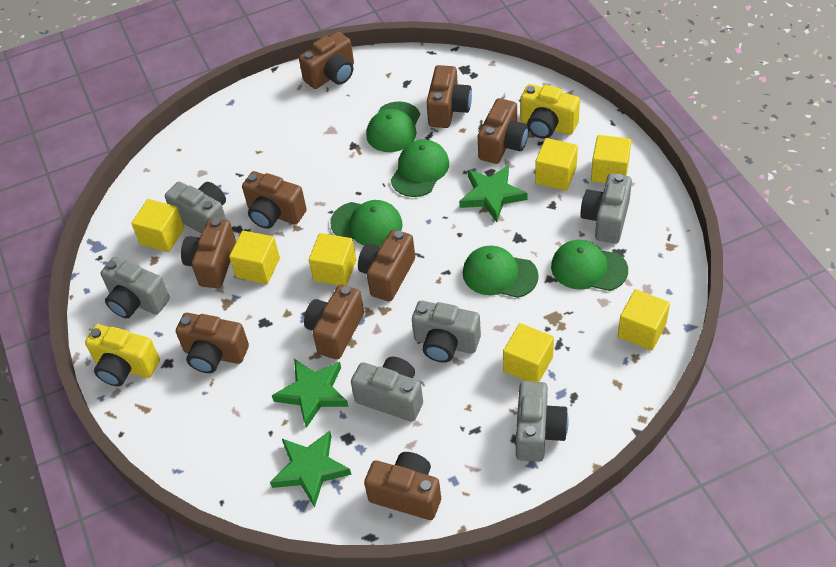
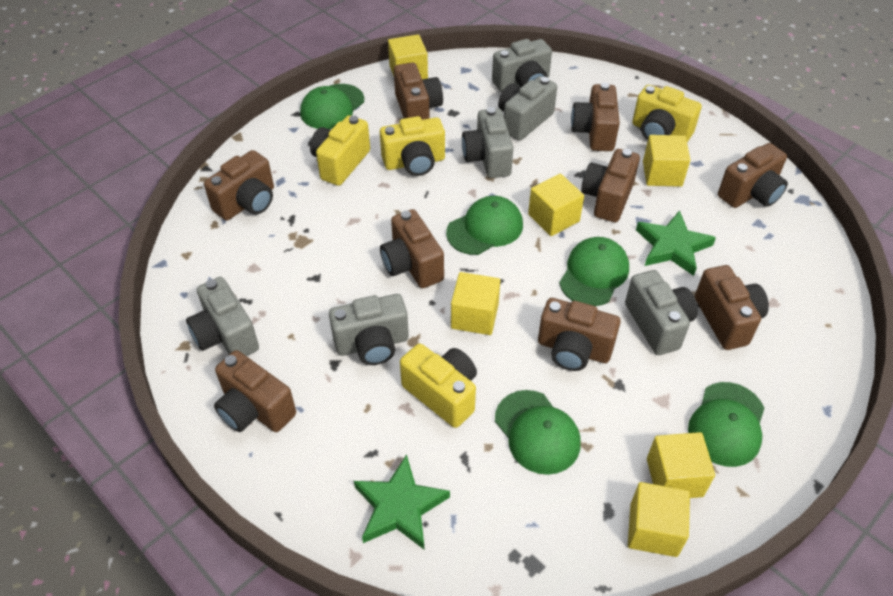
green star: 3 -> 2
yellow camera: 2 -> 4
yellow cube: 7 -> 6

